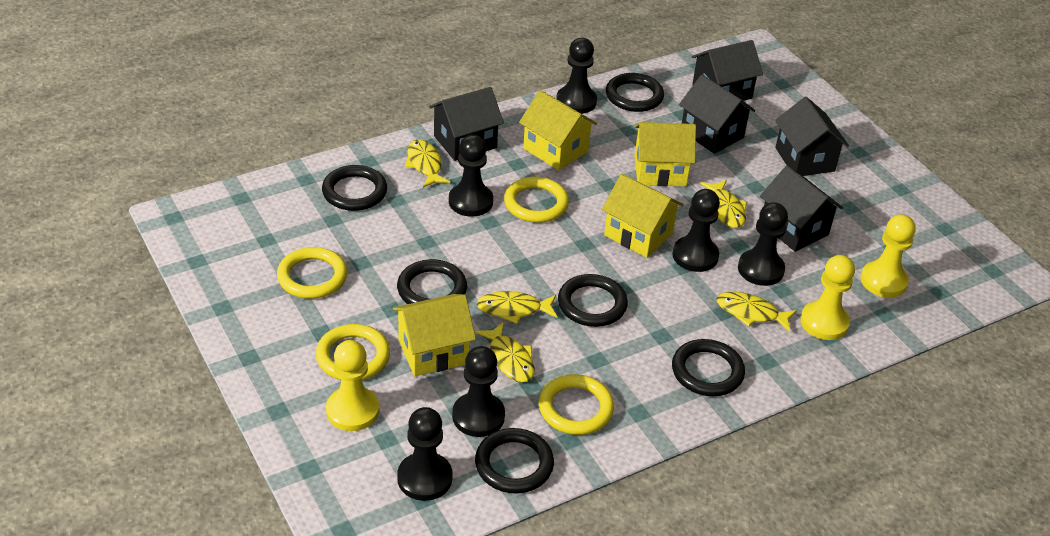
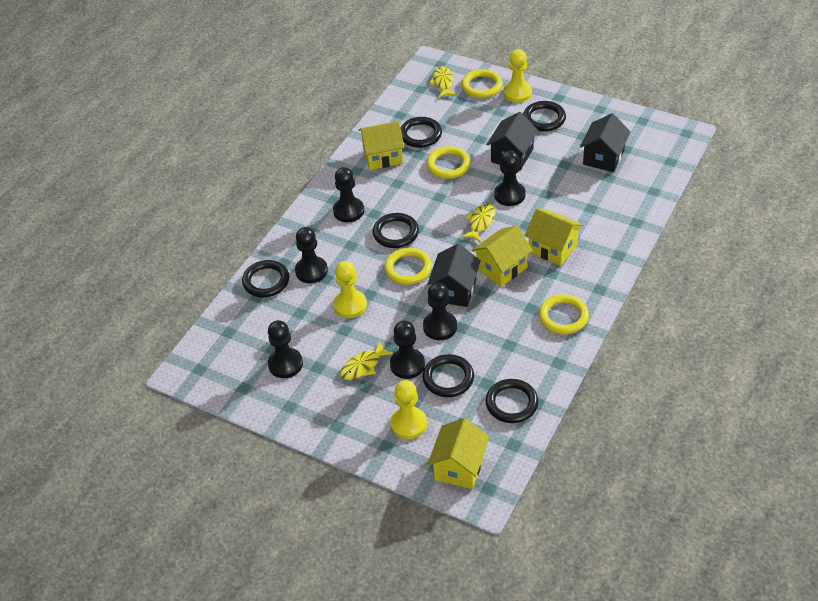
black house: 5 -> 3
yellow fish: 5 -> 3

